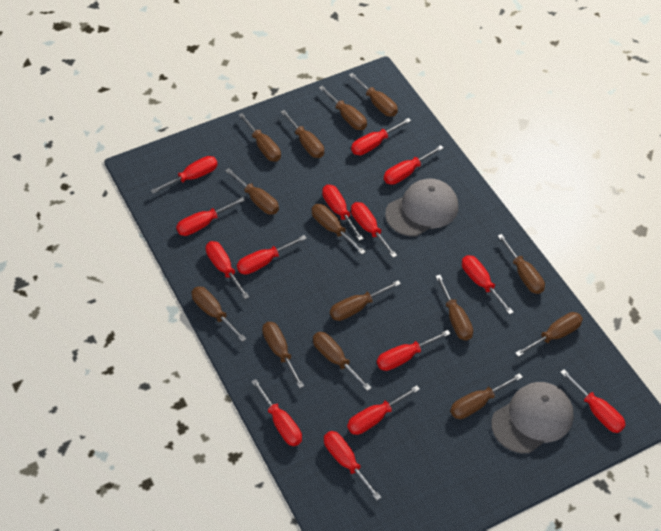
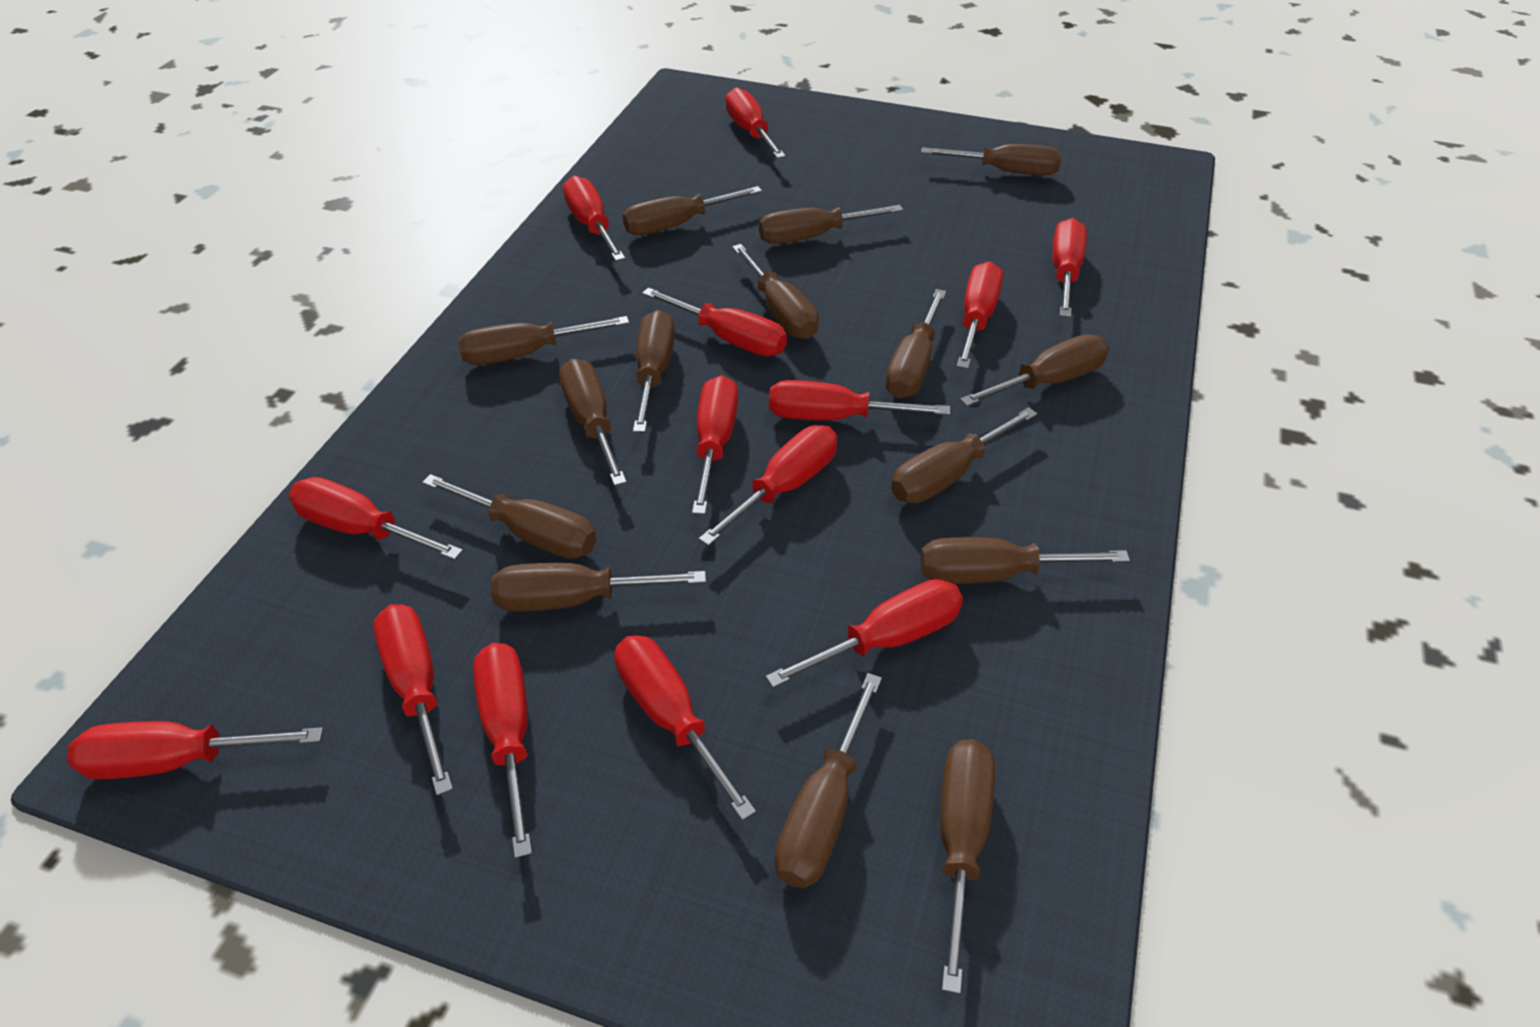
brown screwdriver: 14 -> 15
grey cap: 2 -> 0

